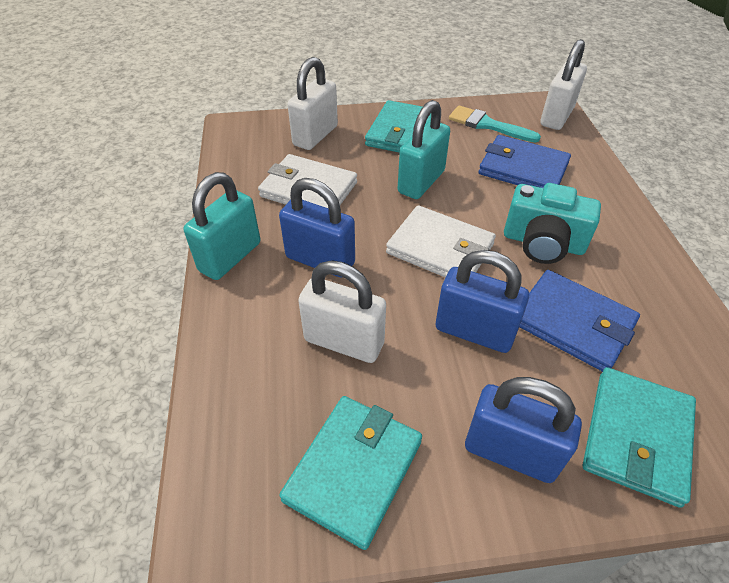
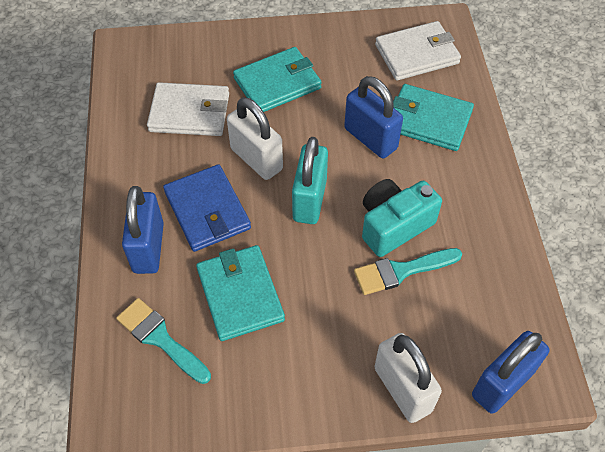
blue wallet: 2 -> 1
turquoise brush: 1 -> 2
turquoise padlock: 2 -> 1
white padlock: 3 -> 2

